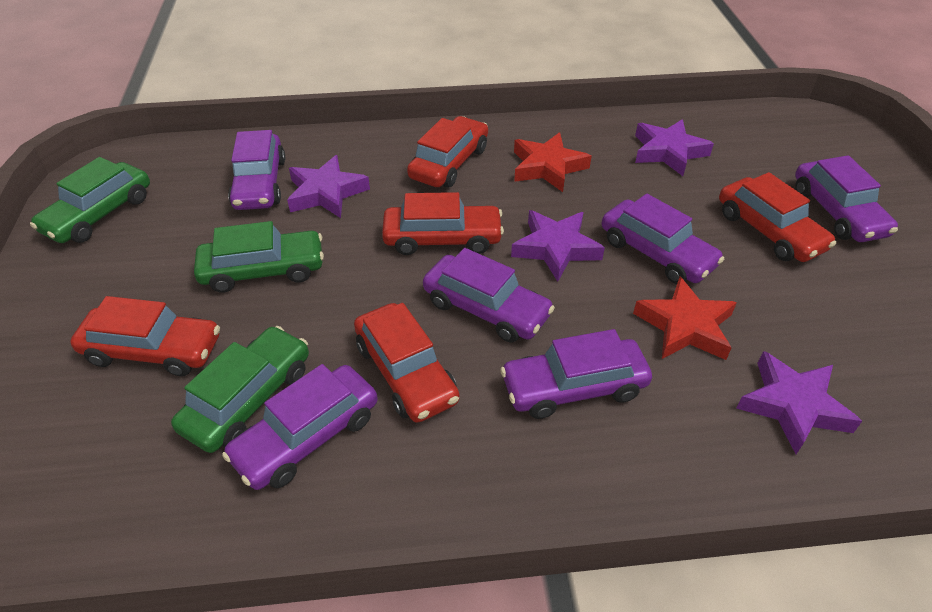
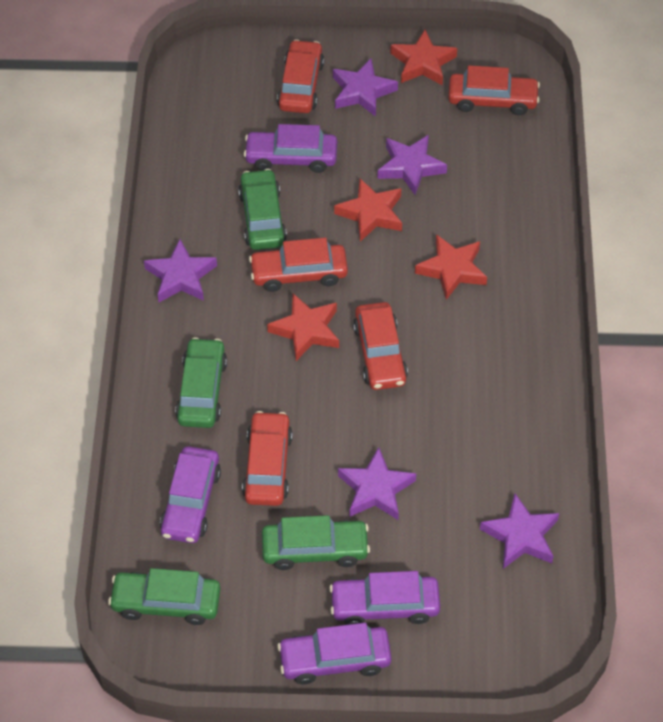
green car: 3 -> 4
purple car: 6 -> 4
purple star: 4 -> 5
red star: 2 -> 4

